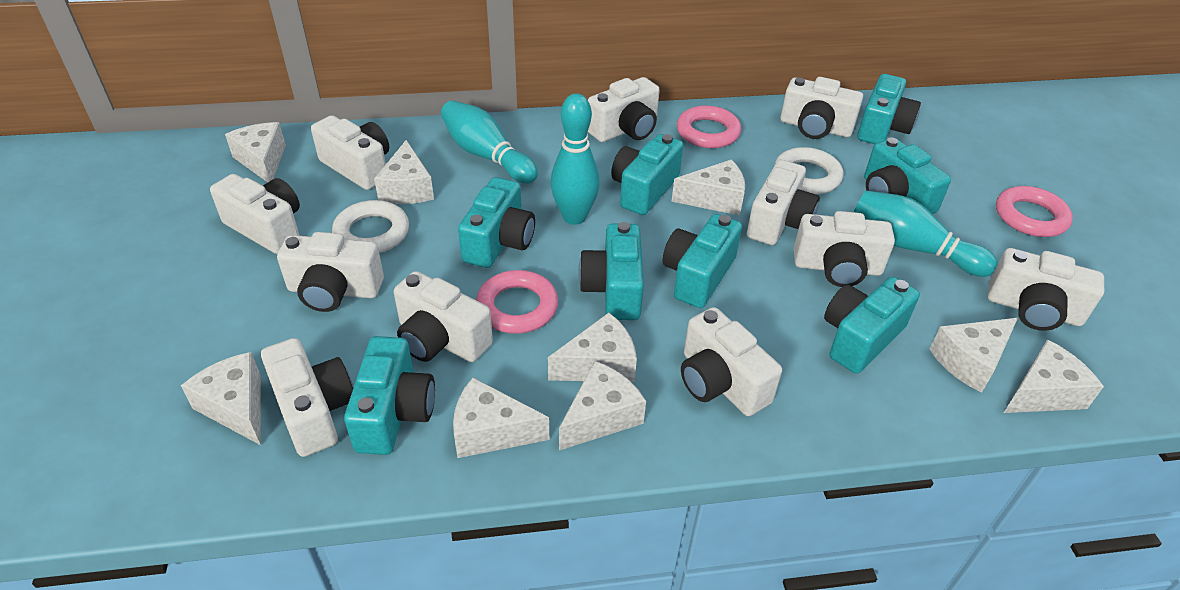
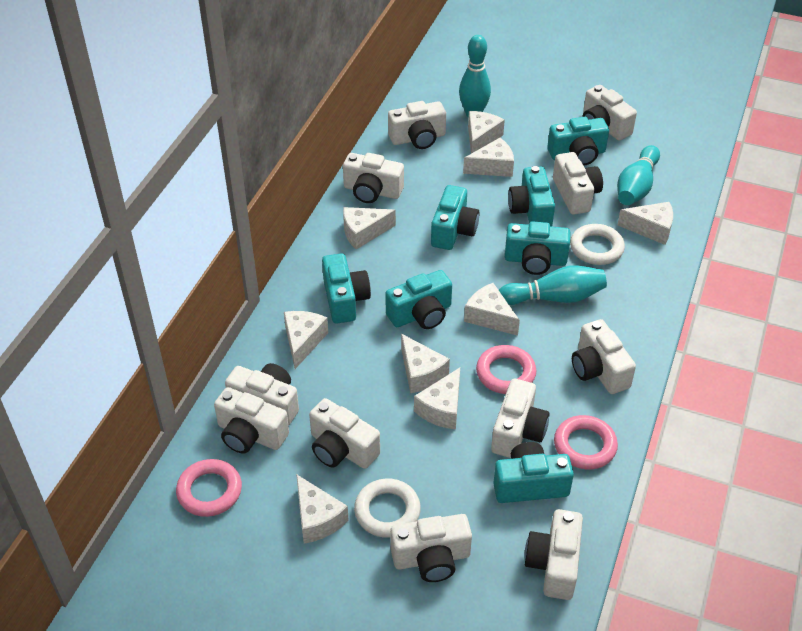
turquoise camera: 8 -> 7

